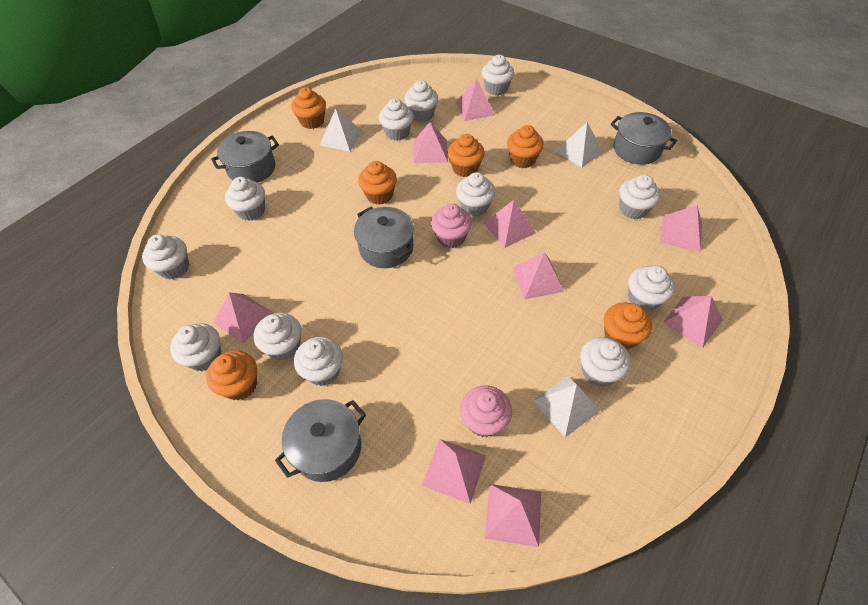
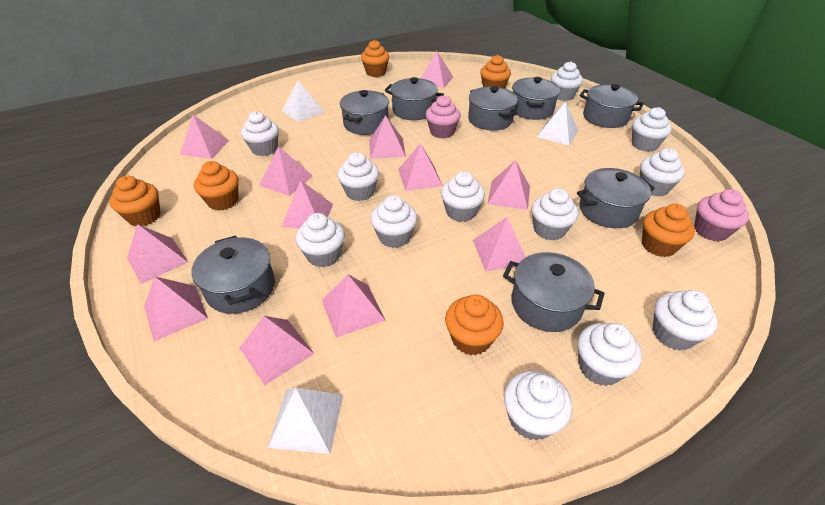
grey pot: 4 -> 8
pink pyramid: 9 -> 12

